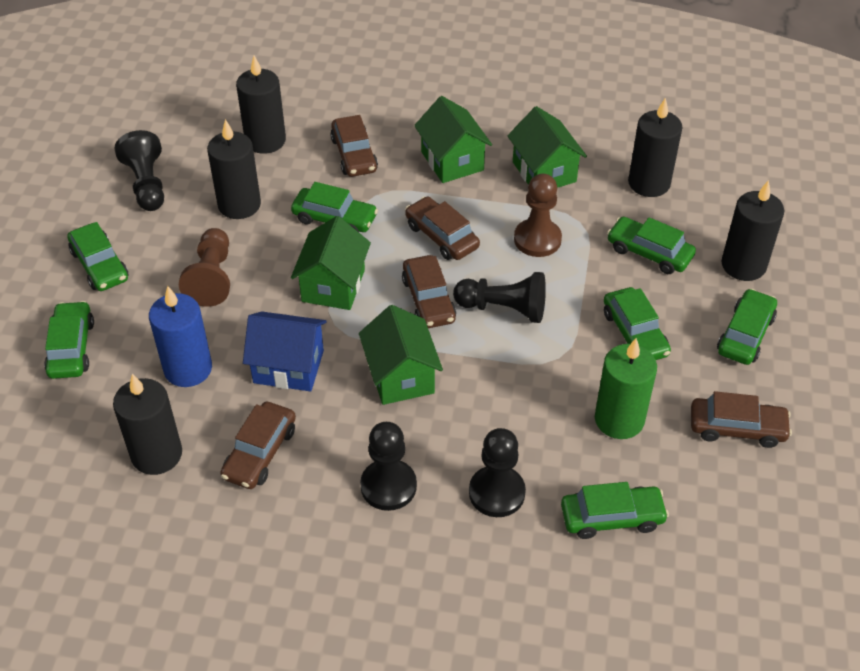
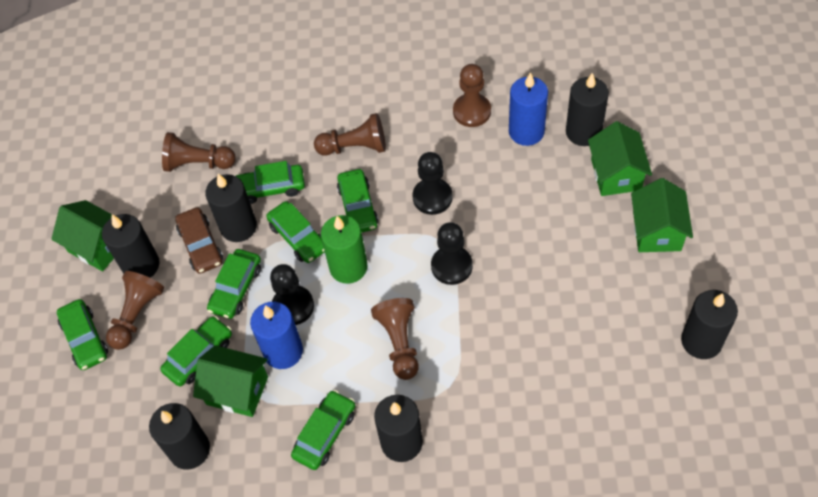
black candle: 5 -> 6
black pawn: 4 -> 3
blue candle: 1 -> 2
blue house: 1 -> 0
brown car: 5 -> 1
brown pawn: 2 -> 5

